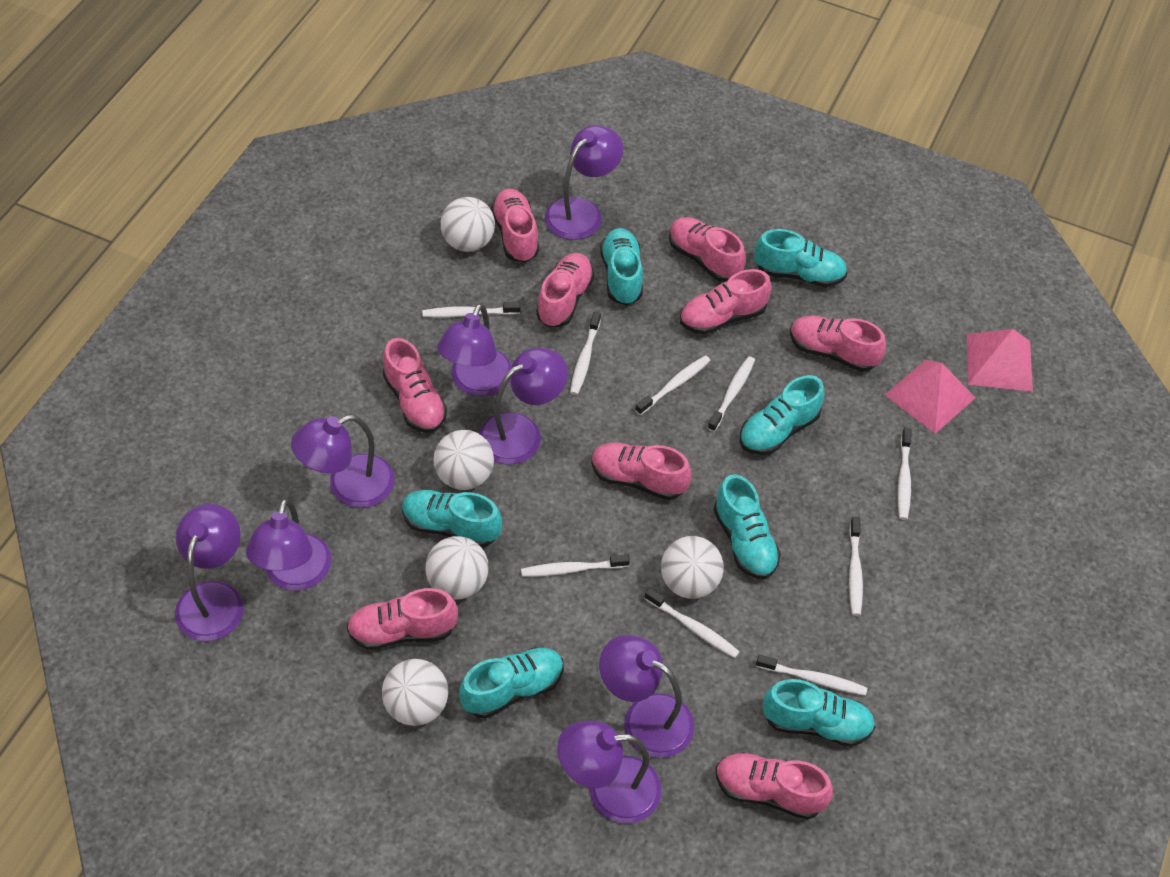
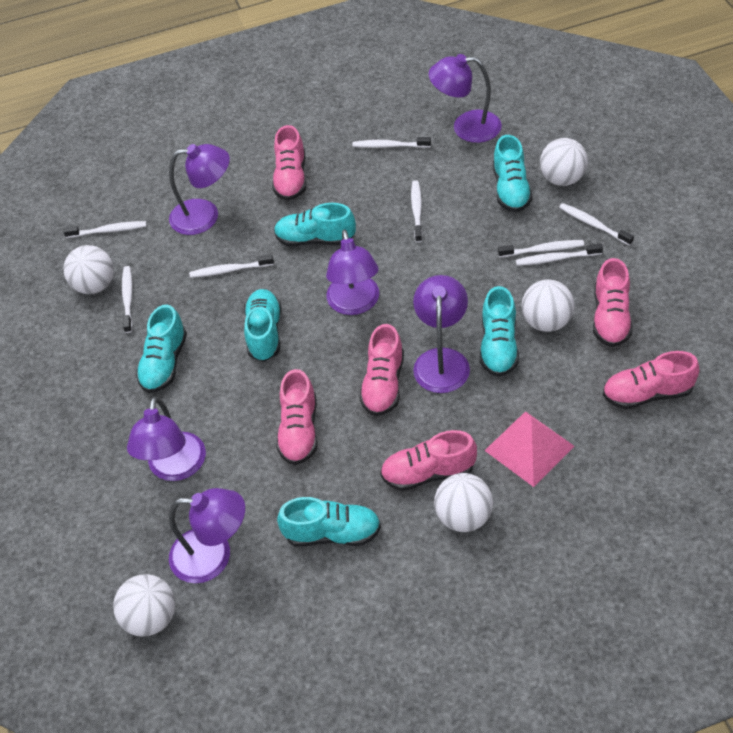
pink pyramid: 2 -> 1
pink shoe: 9 -> 6
purple lamp: 8 -> 6
turquoise shoe: 7 -> 6
white toothbrush: 9 -> 8

